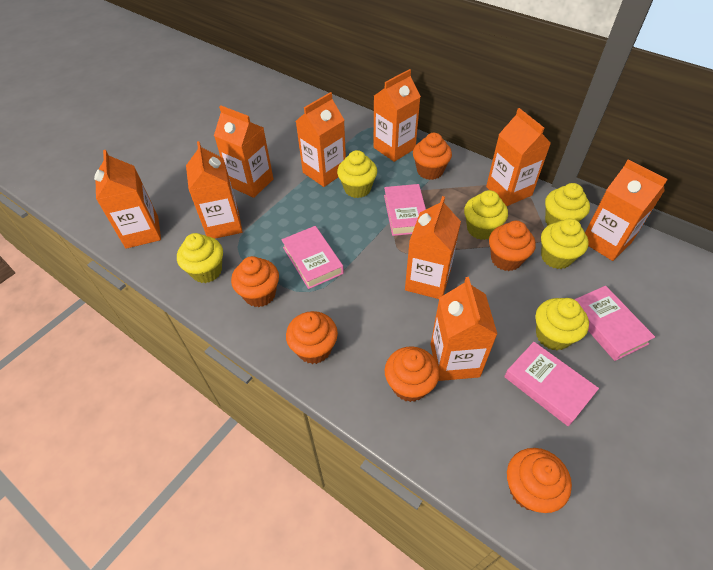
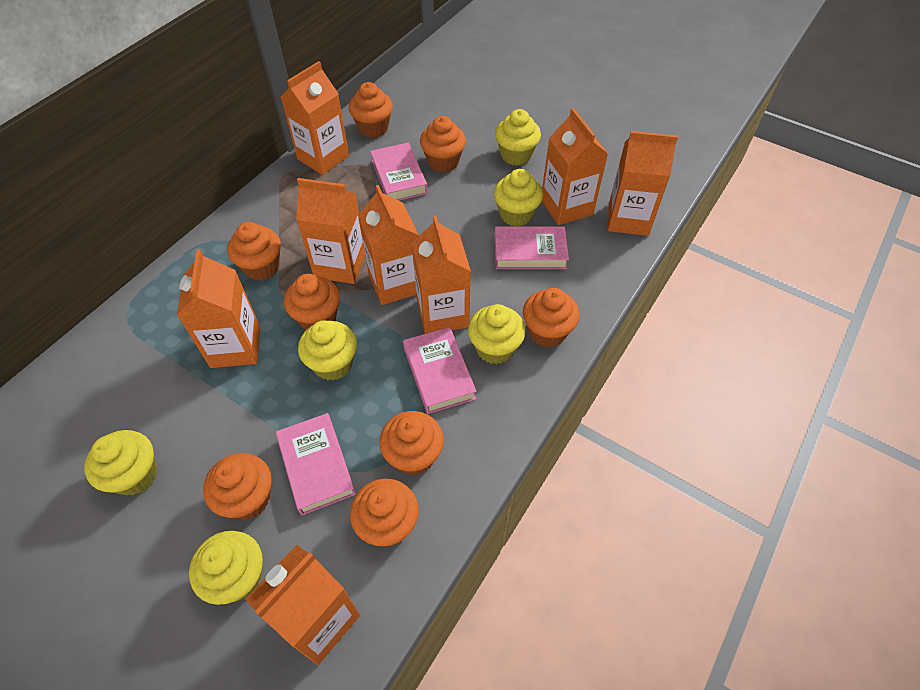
orange carton: 9 -> 8
orange cupcake: 6 -> 8

